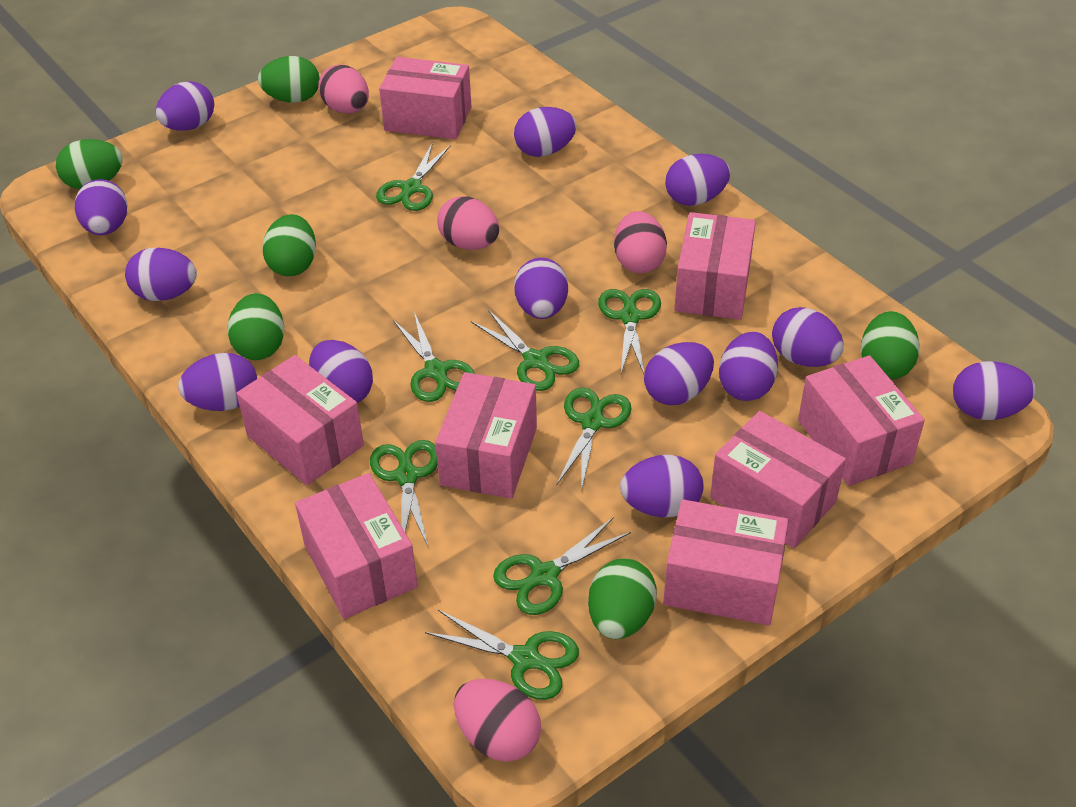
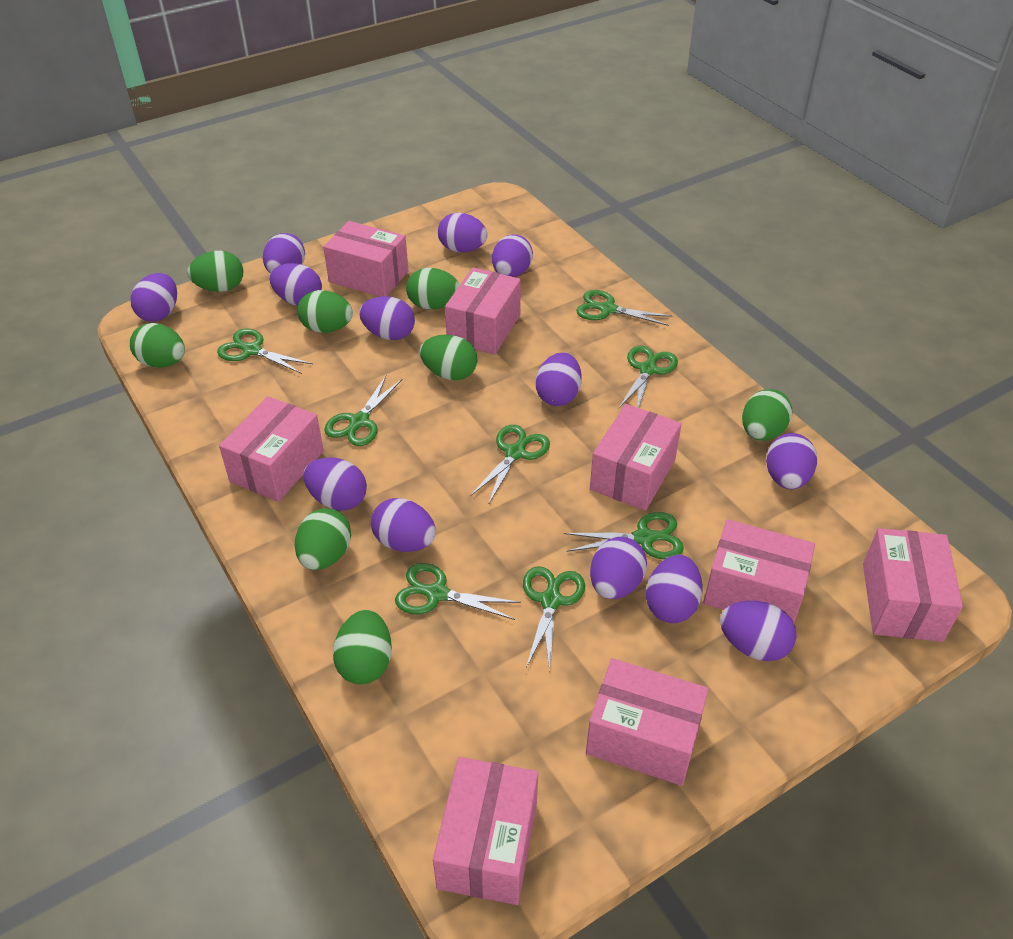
green egg: 6 -> 8
pink egg: 4 -> 0

